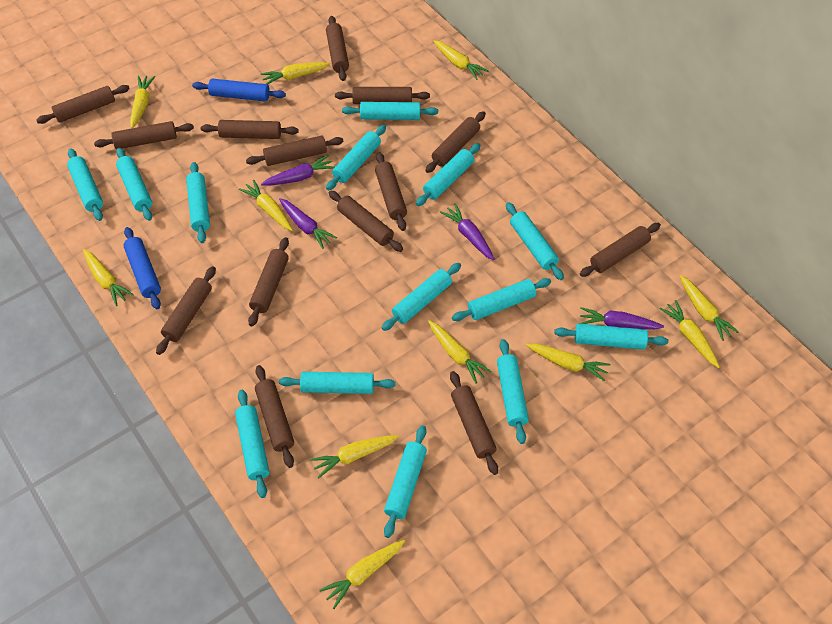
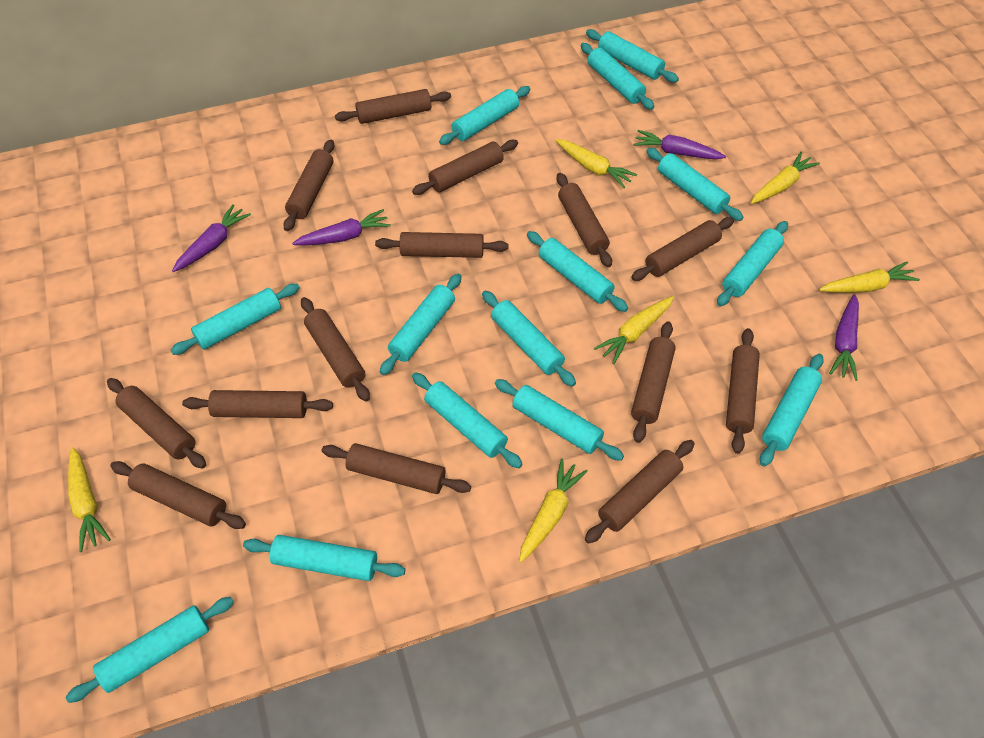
blue rolling pin: 2 -> 0
yellow carrot: 11 -> 6

